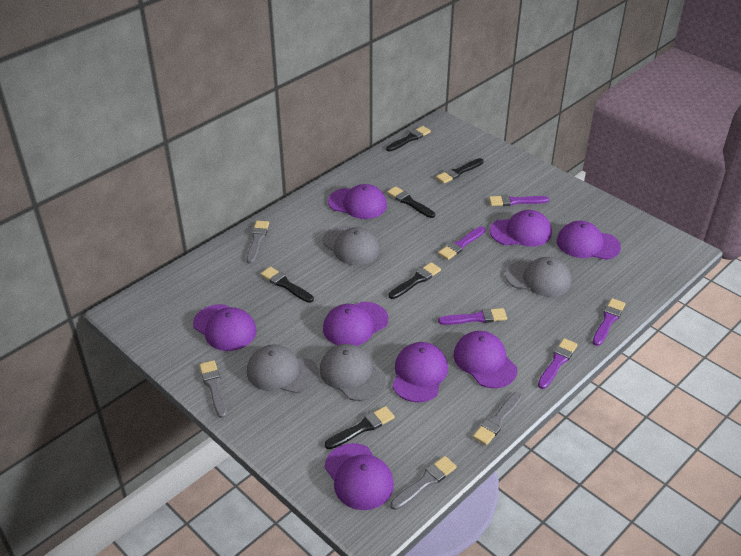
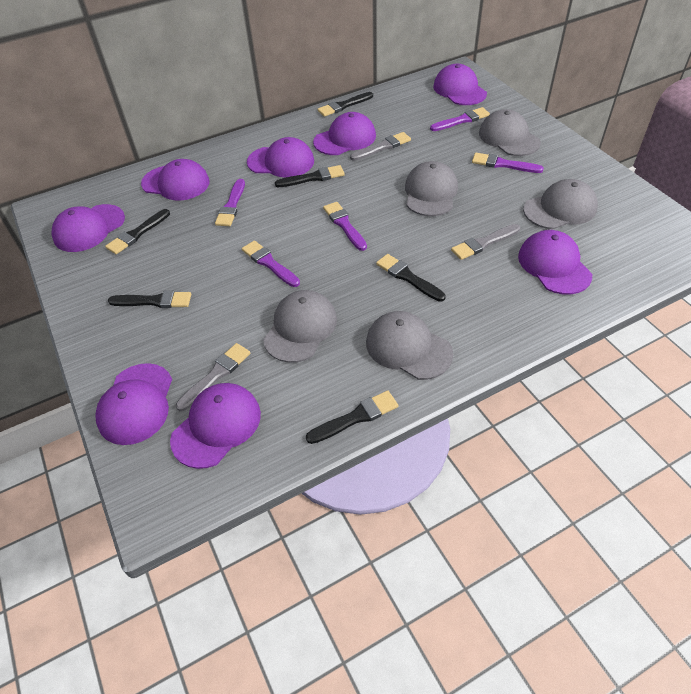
grey brush: 4 -> 3
grey cap: 4 -> 5

